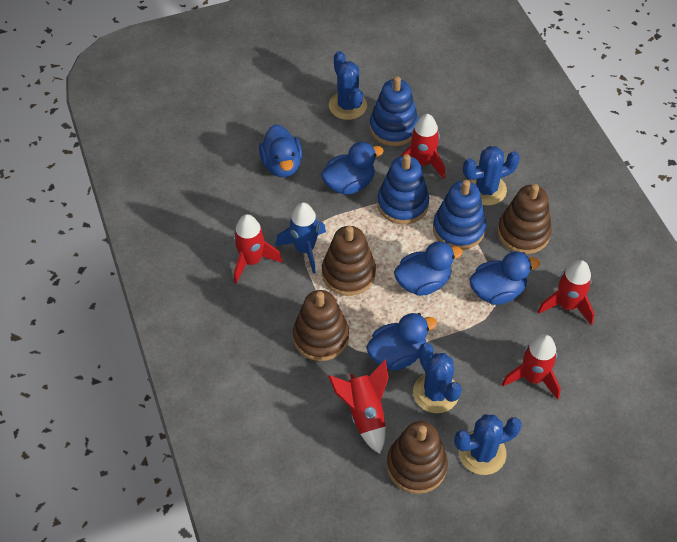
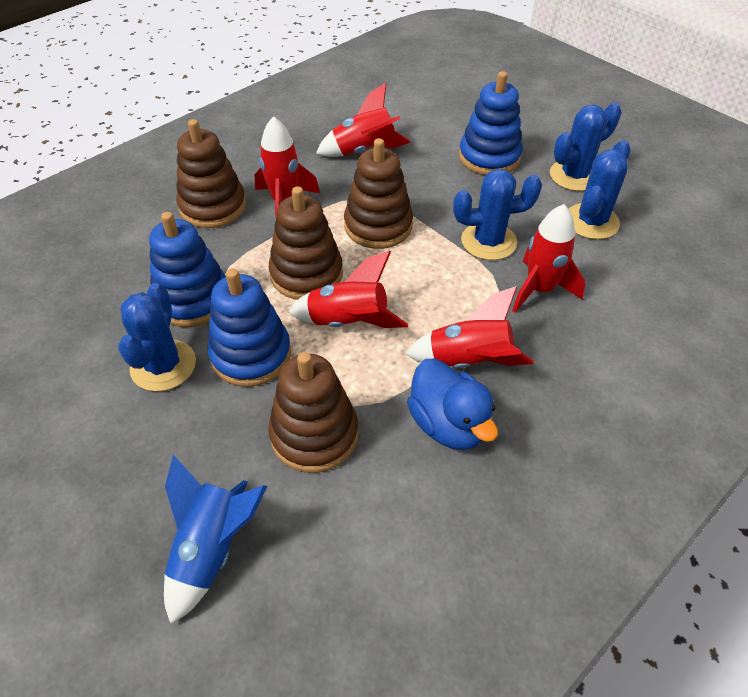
blue duck: 5 -> 1

